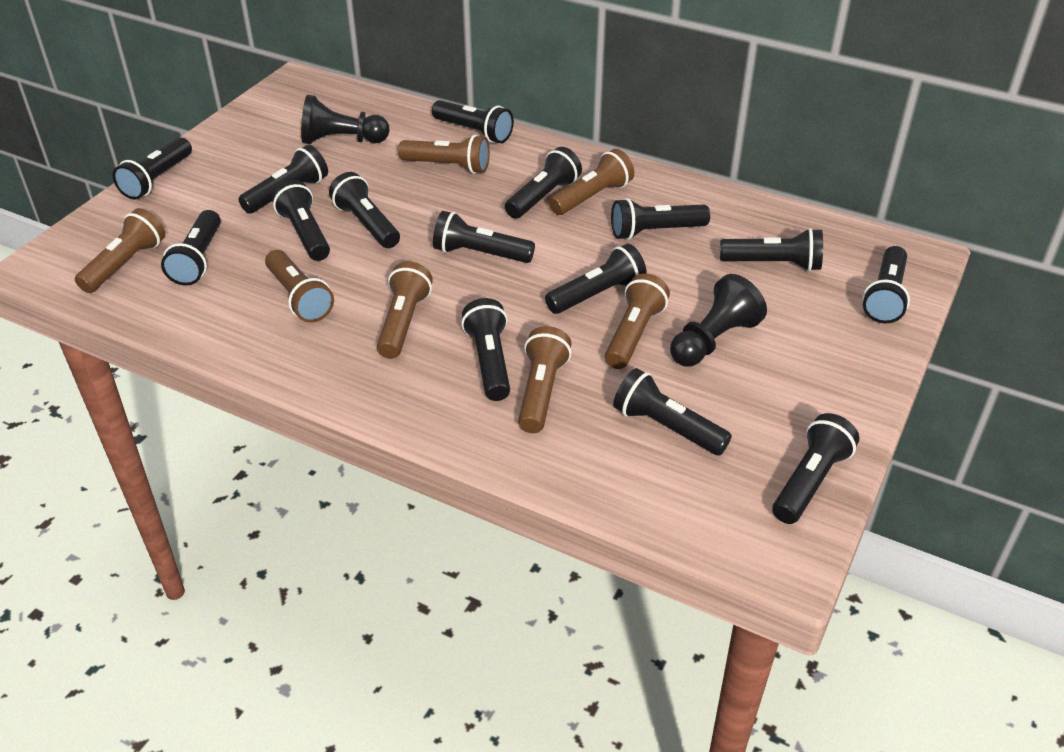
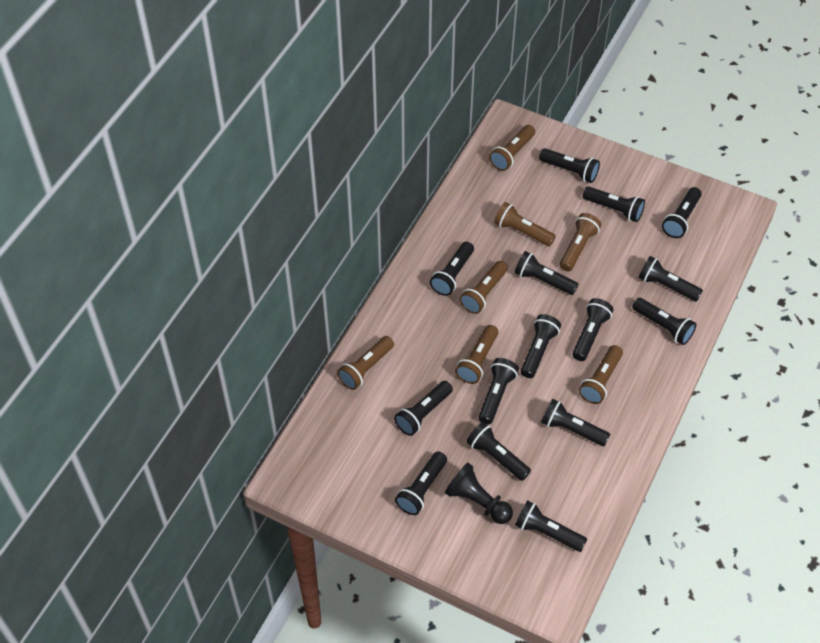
black pawn: 2 -> 1

